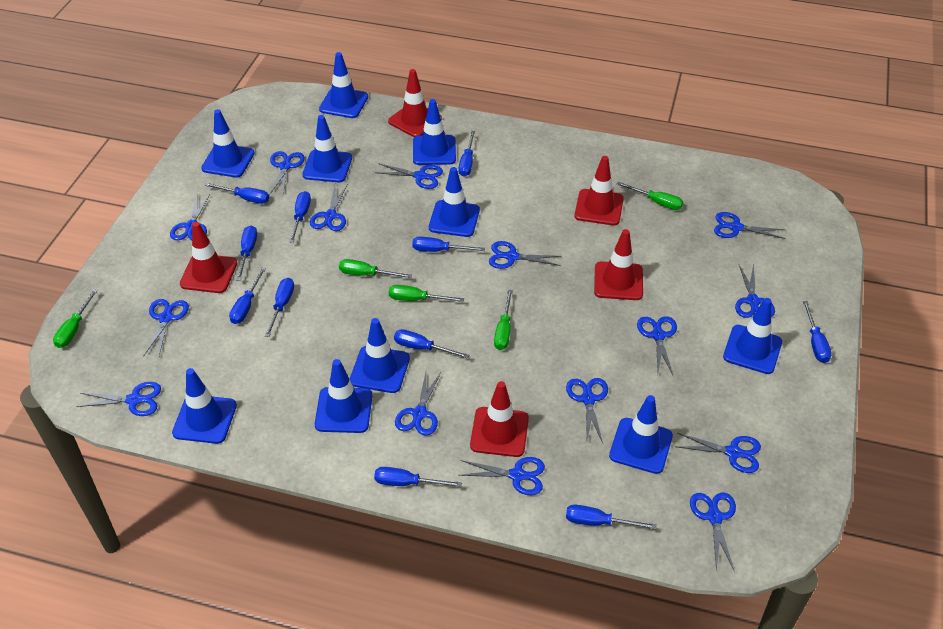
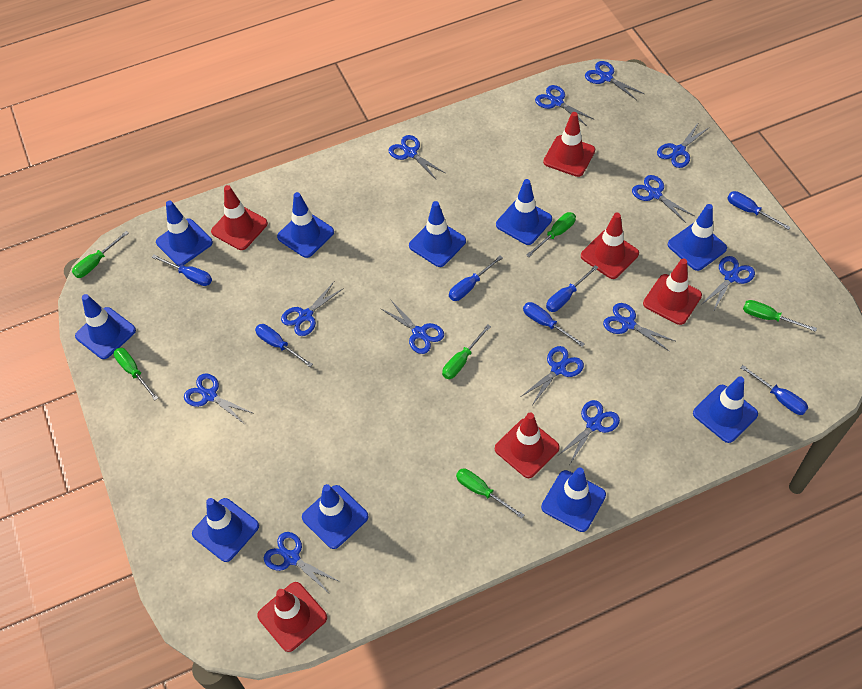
blue scissors: 15 -> 13
blue screwdriver: 11 -> 7
green screwdriver: 5 -> 6
red traffic cone: 5 -> 6

